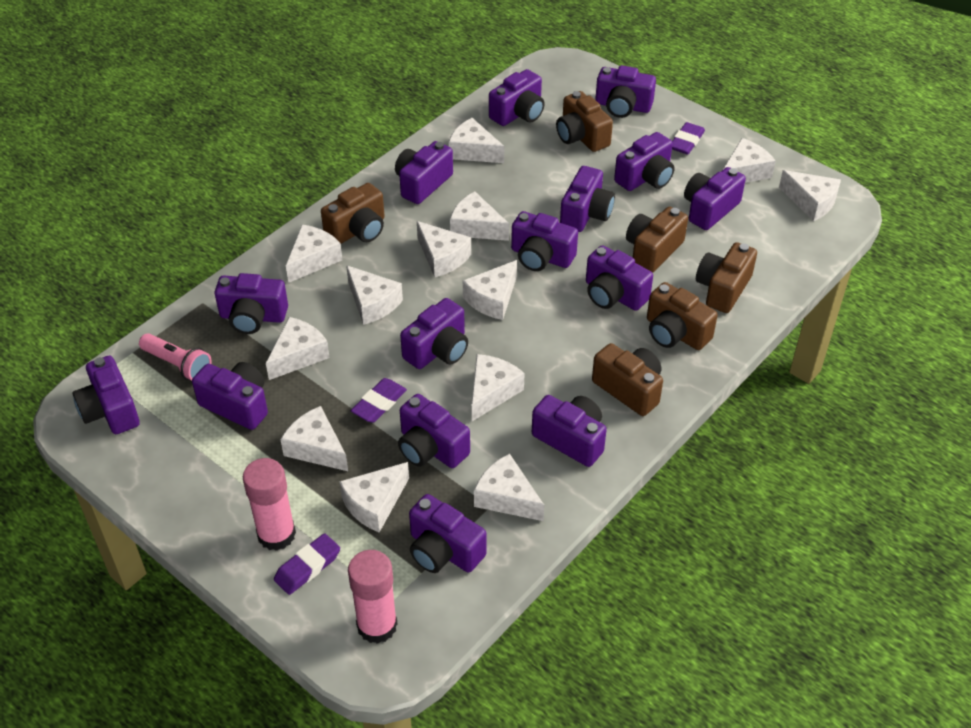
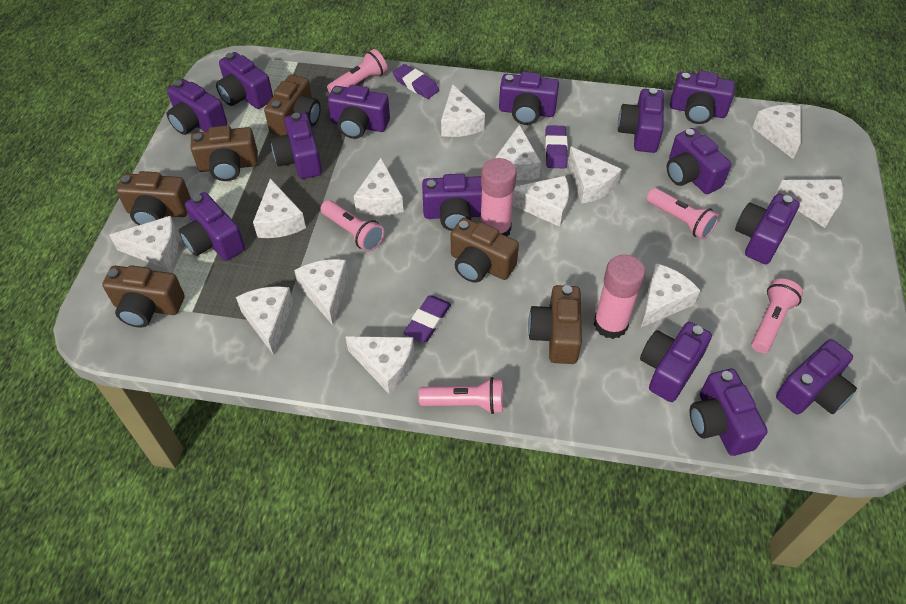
pink flashlight: 1 -> 5
purple camera: 15 -> 14

